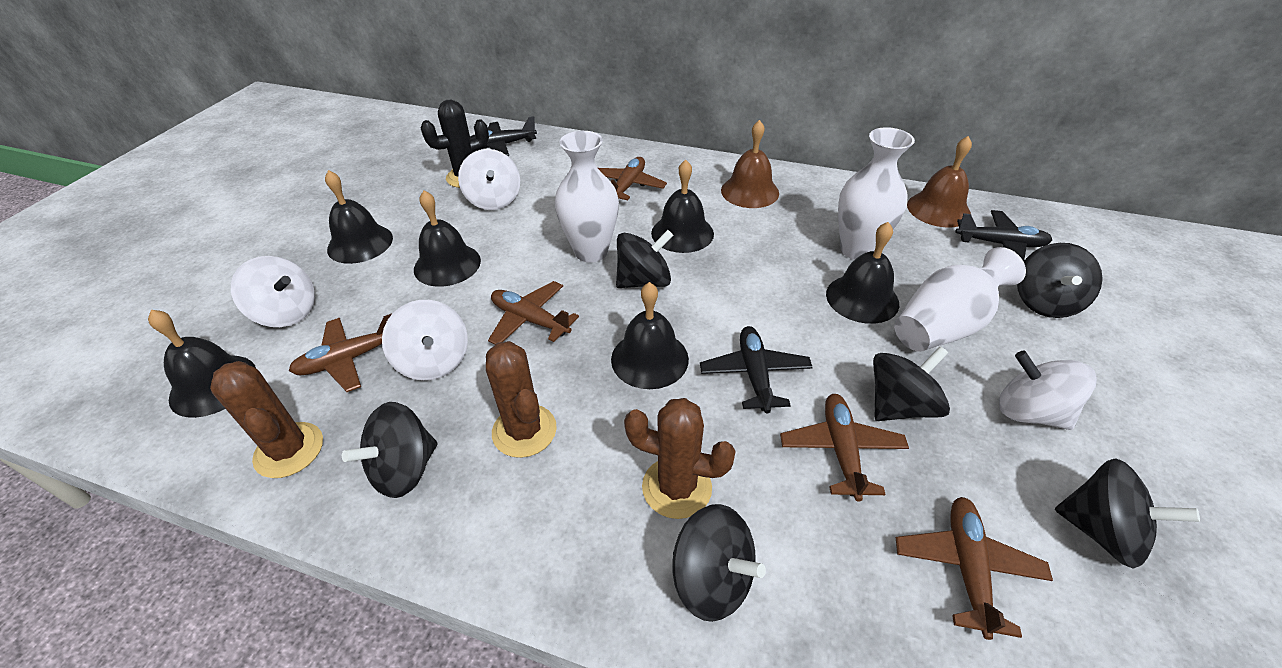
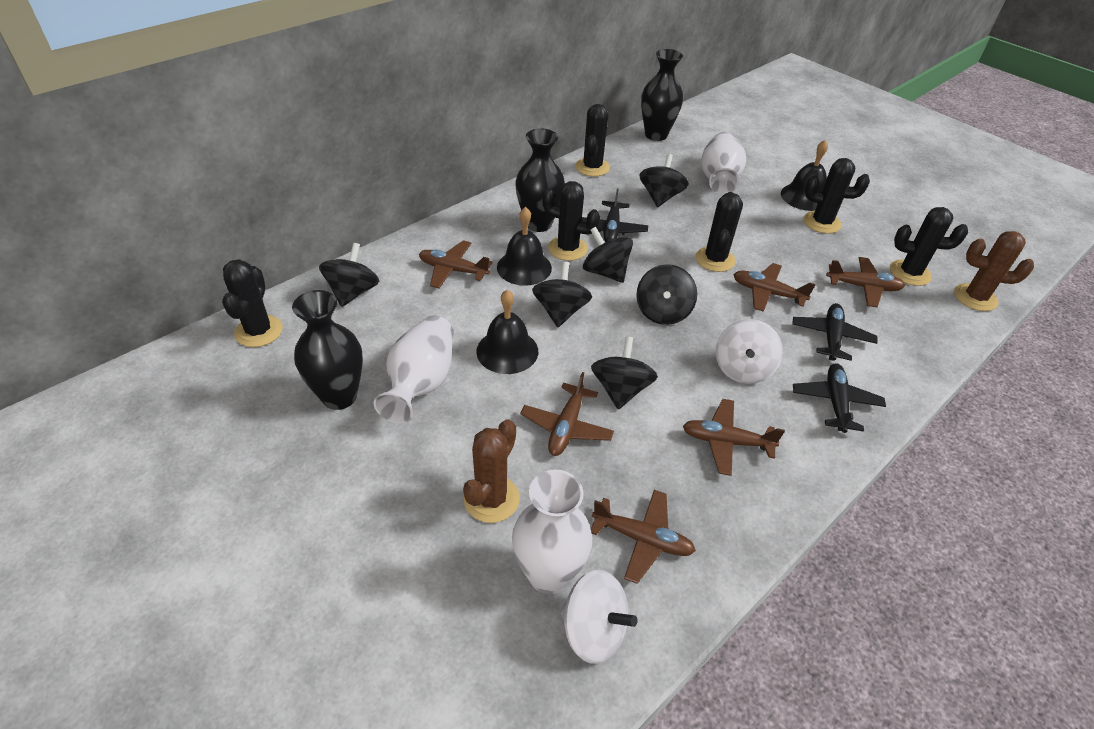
black bell: 6 -> 3
black cactus: 1 -> 6
black vase: 0 -> 3
brown bell: 2 -> 0
brown cactus: 3 -> 2
brown plane: 5 -> 6
white spinning top: 4 -> 2

